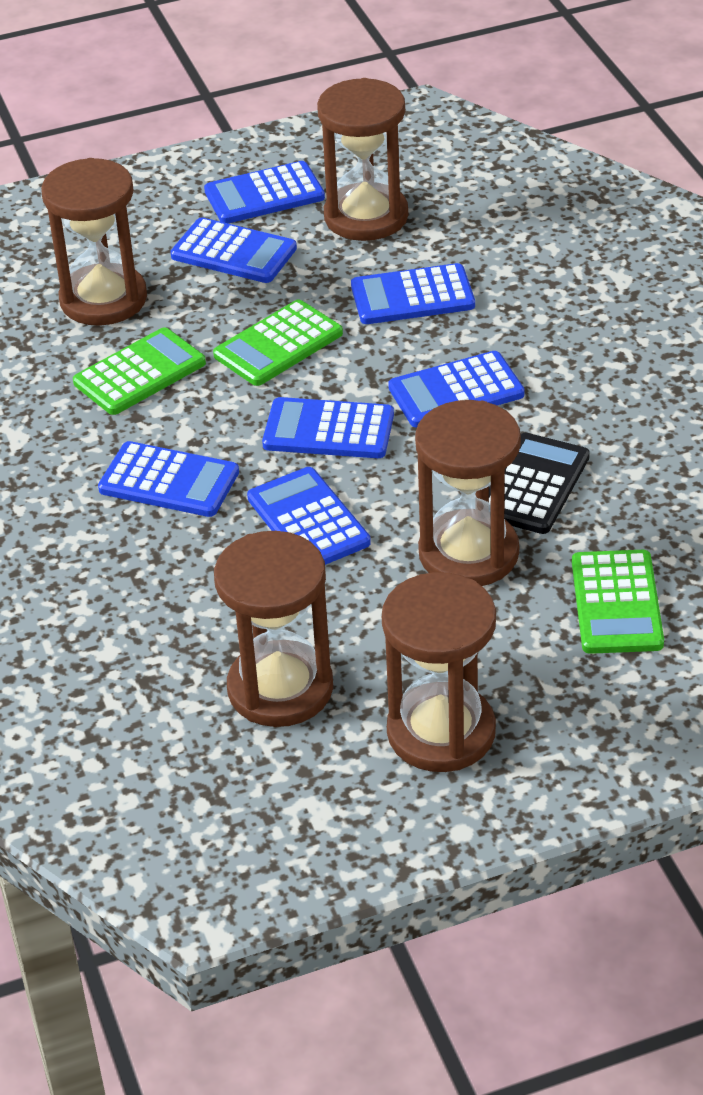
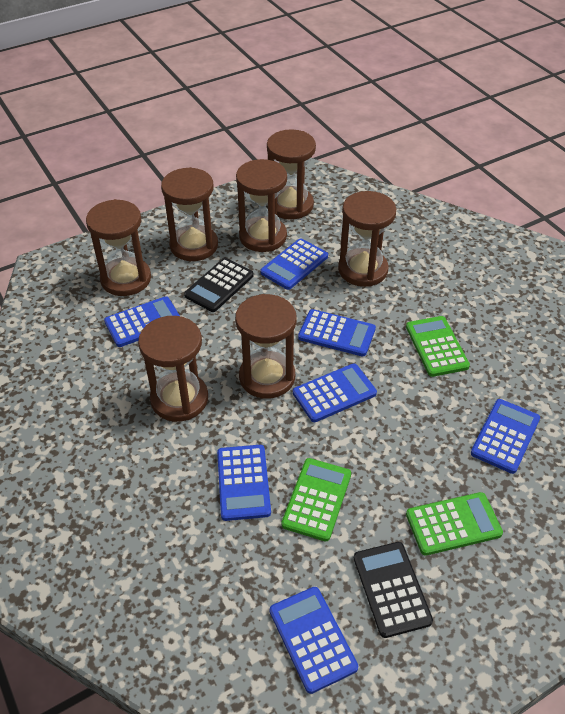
black calculator: 1 -> 2
brown hourglass: 5 -> 7

